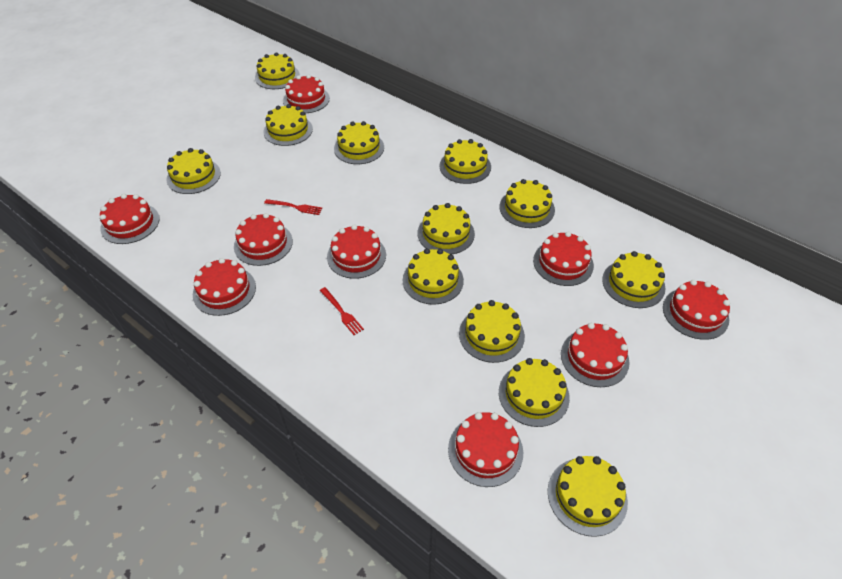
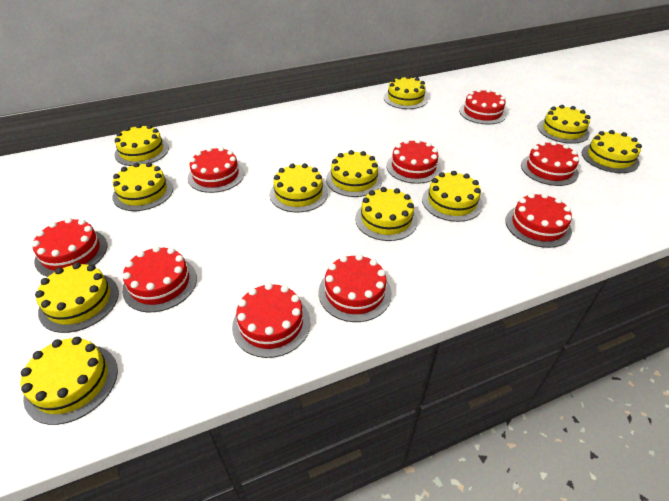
red fork: 2 -> 0
yellow cake: 12 -> 11

